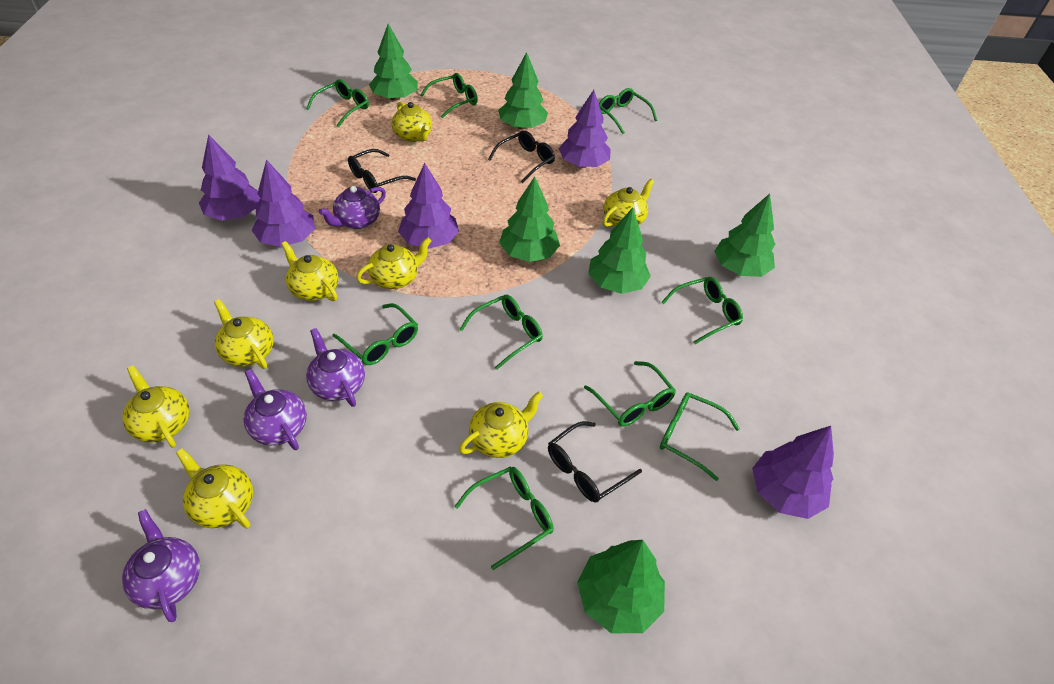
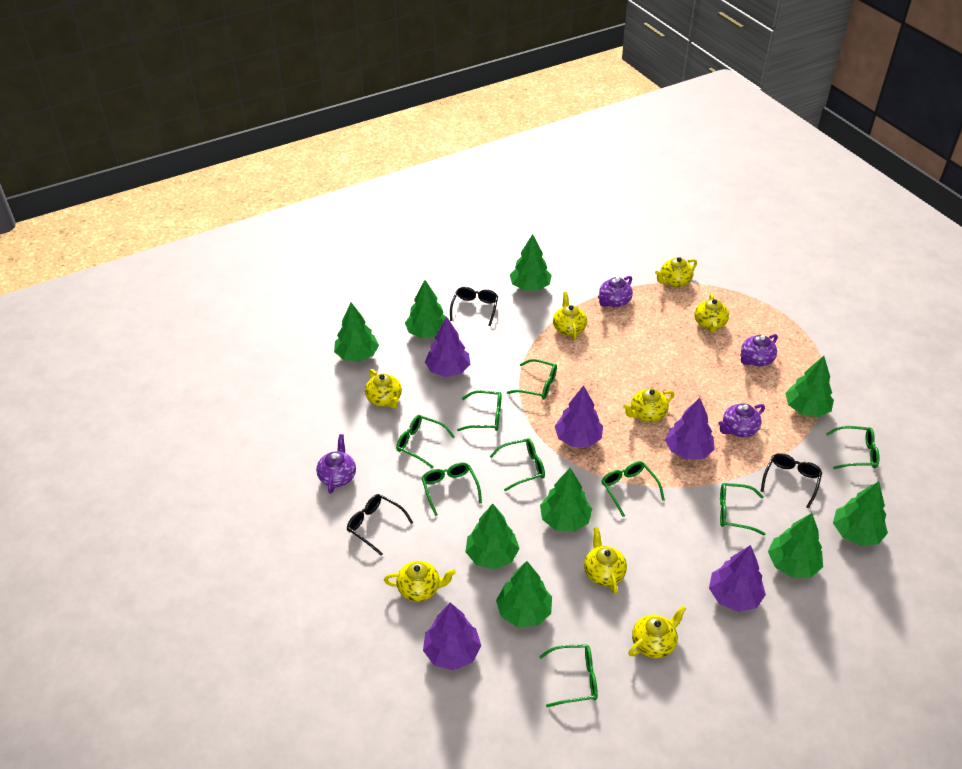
green tree: 6 -> 9

